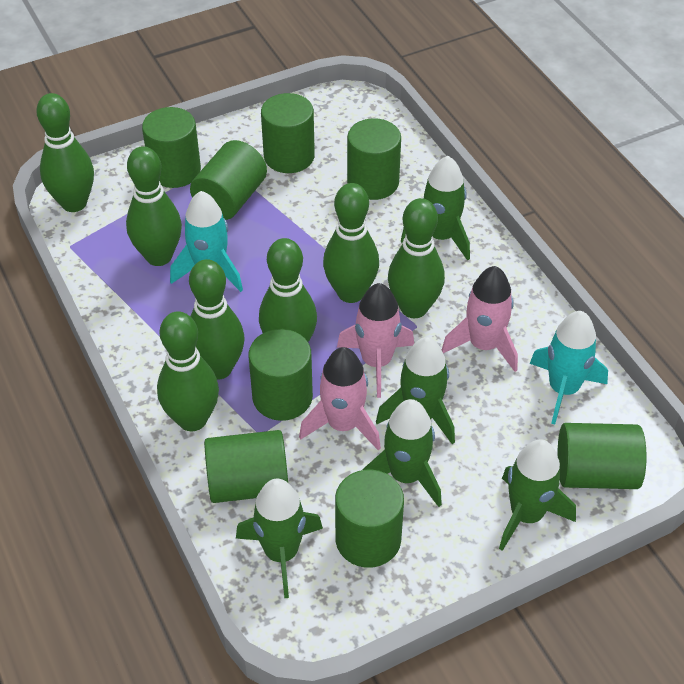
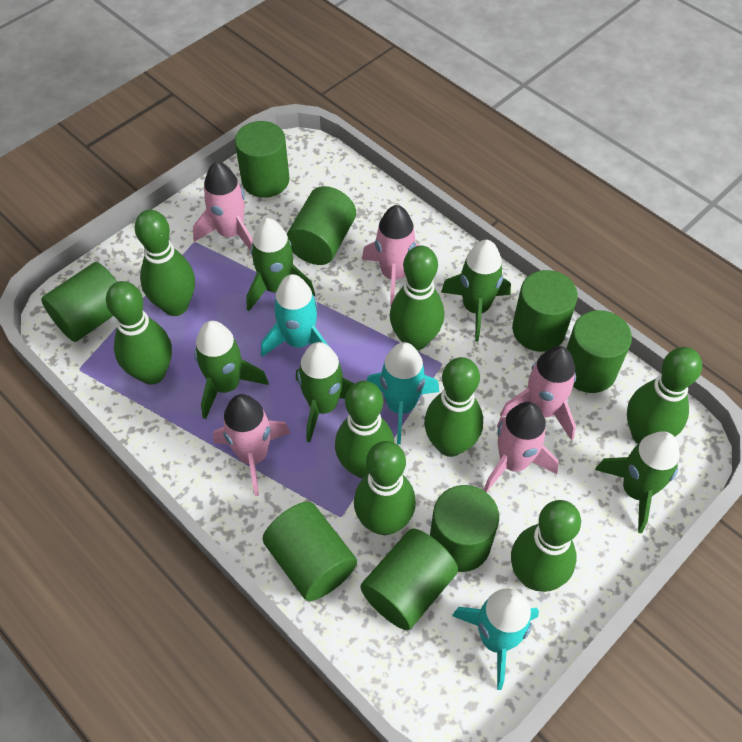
green bowling pin: 7 -> 8
pink rocket: 3 -> 5
turquoise rocket: 2 -> 3

